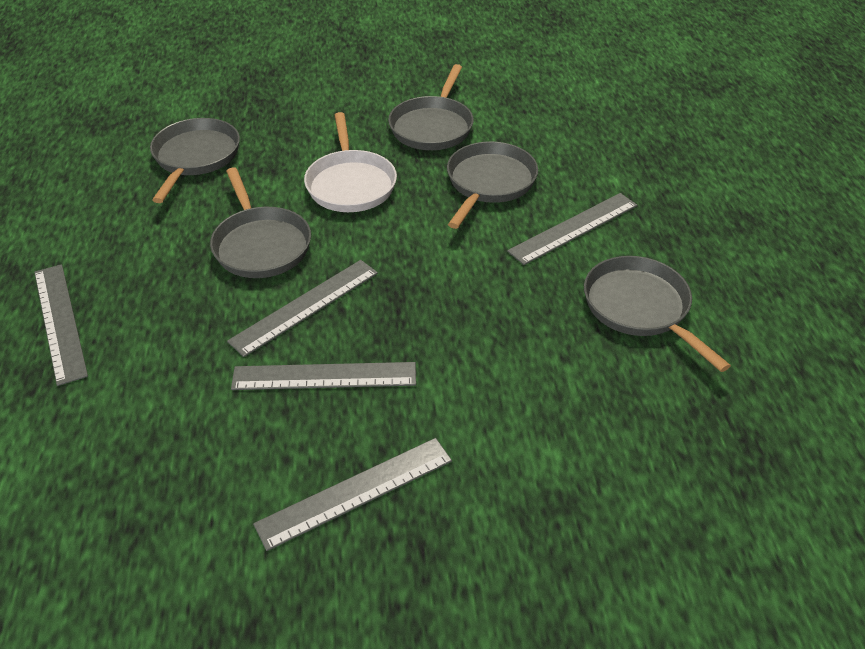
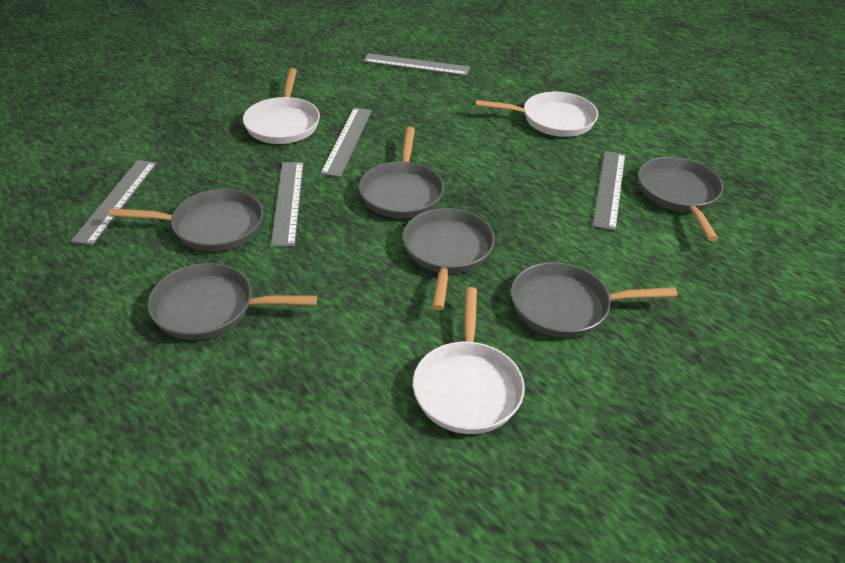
grey pan: 5 -> 6
white pan: 1 -> 3

